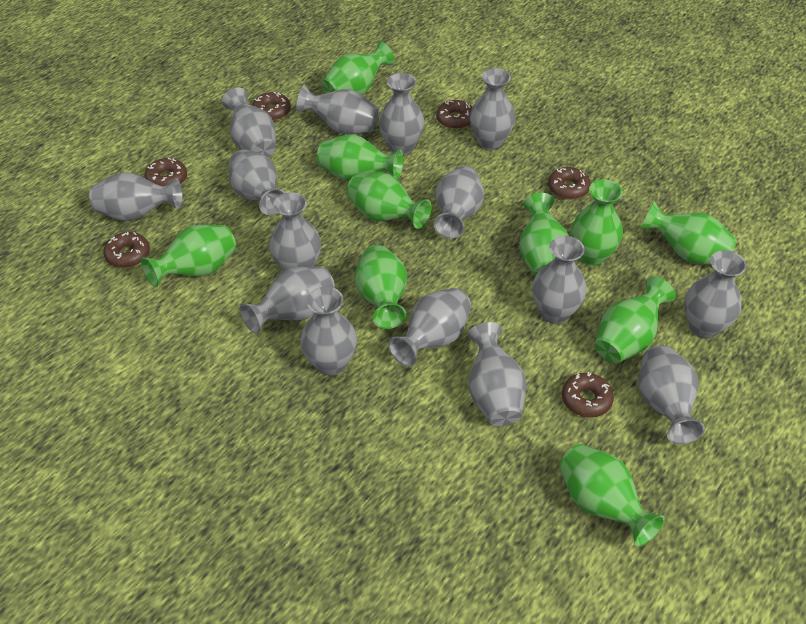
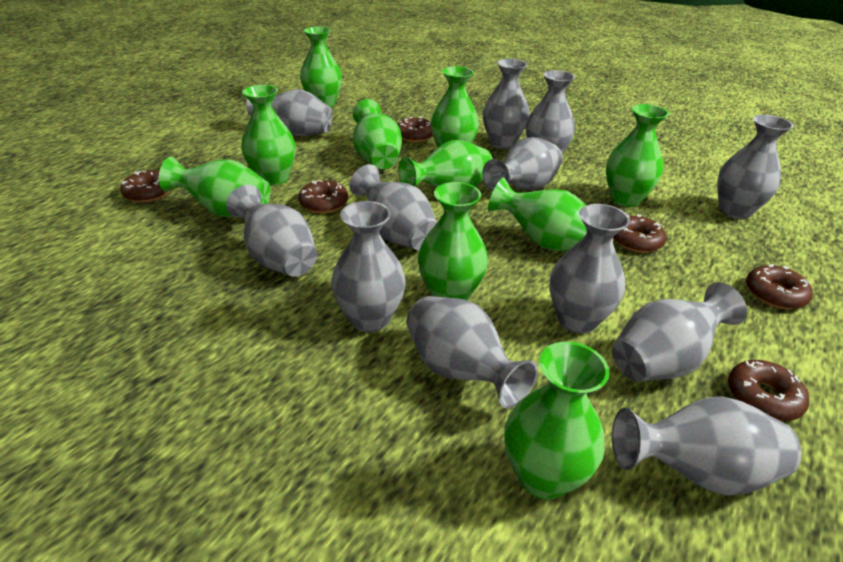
grey vase: 15 -> 12

